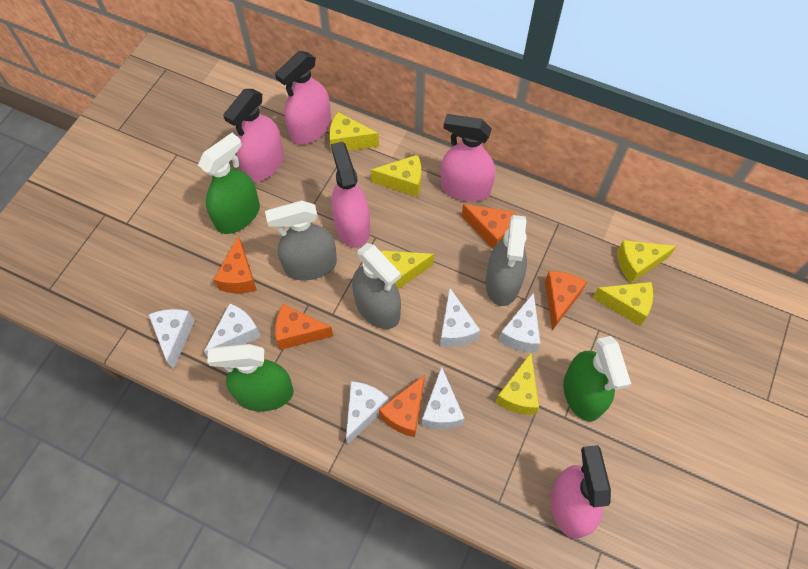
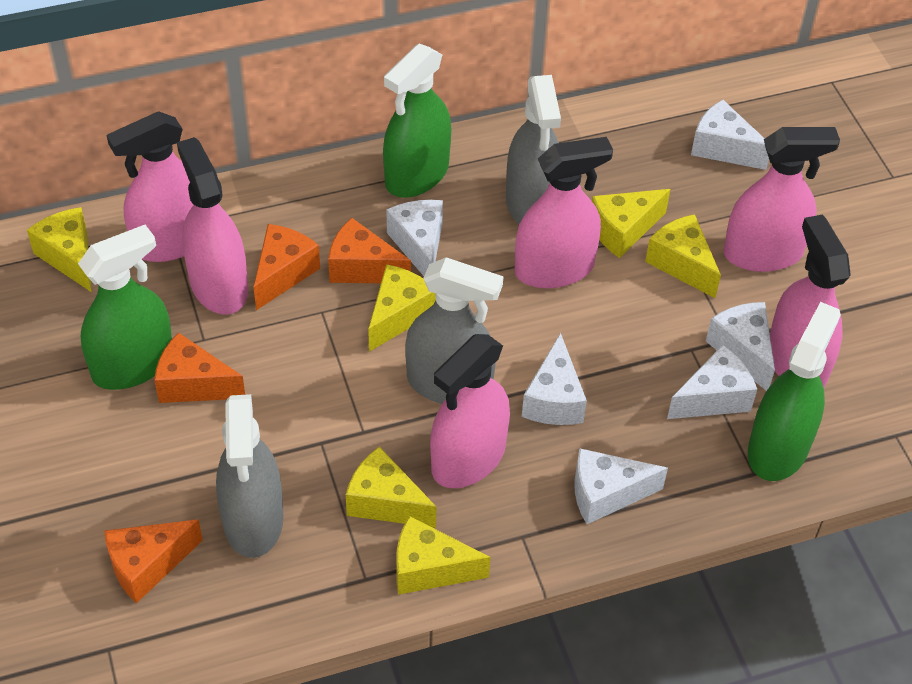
orange cheese: 5 -> 4
pink spray bottle: 5 -> 6

